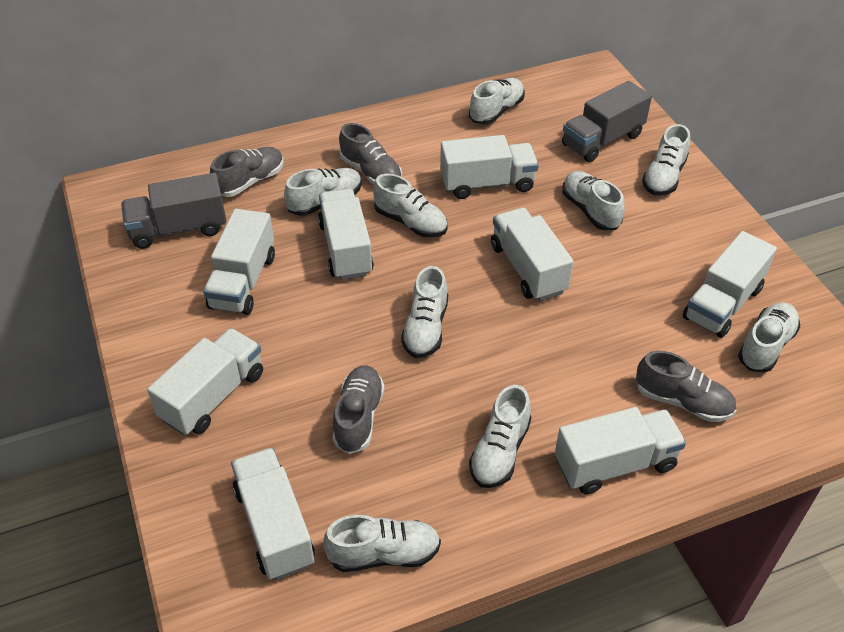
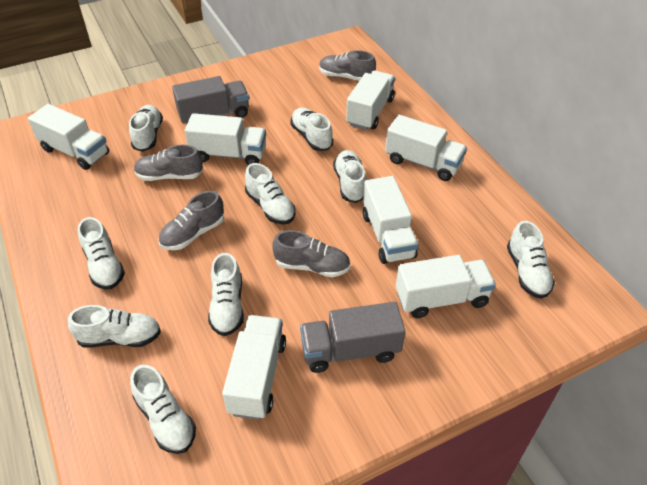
white truck: 8 -> 7

